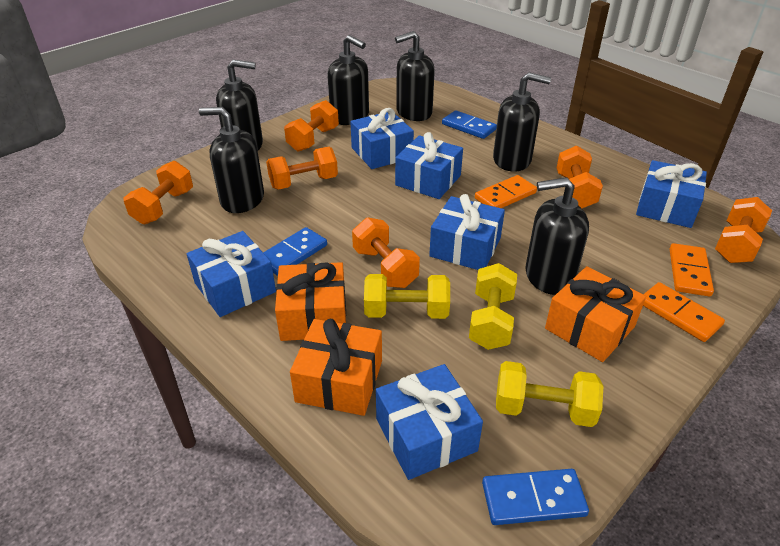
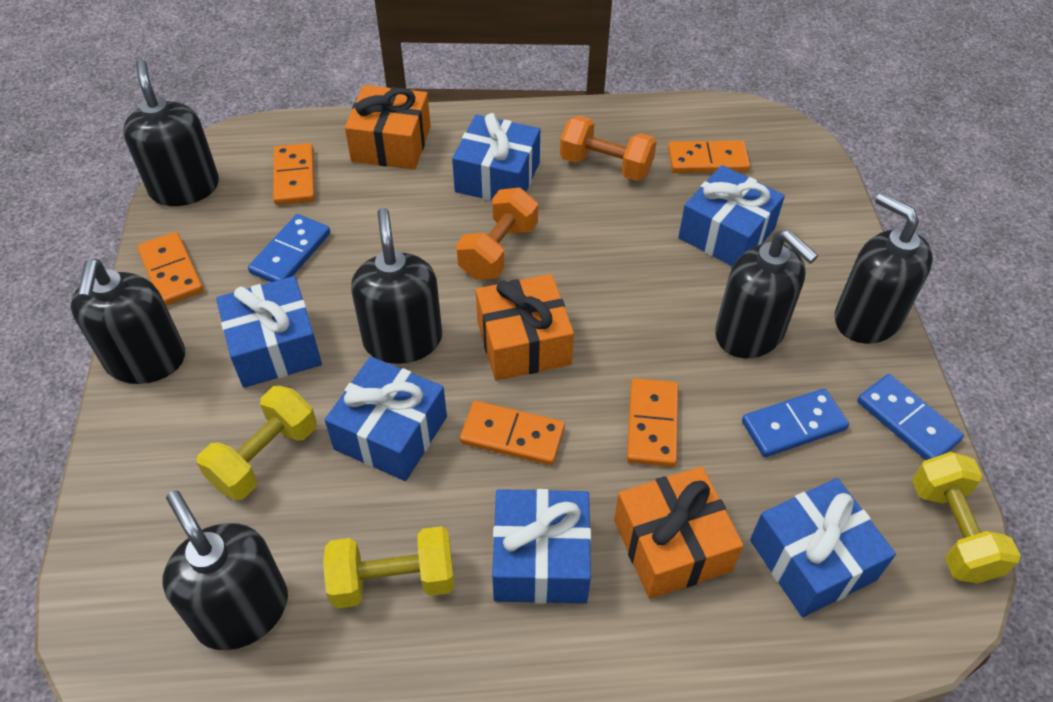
orange domino: 3 -> 5
orange dumbbell: 6 -> 2

